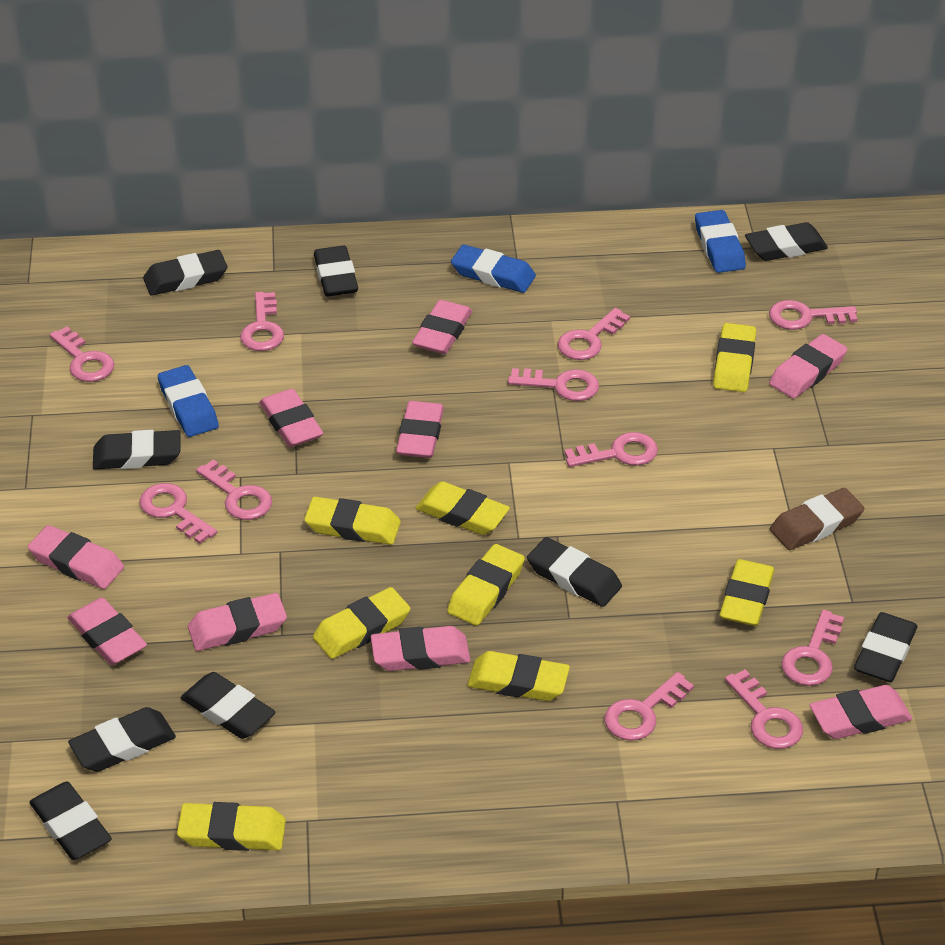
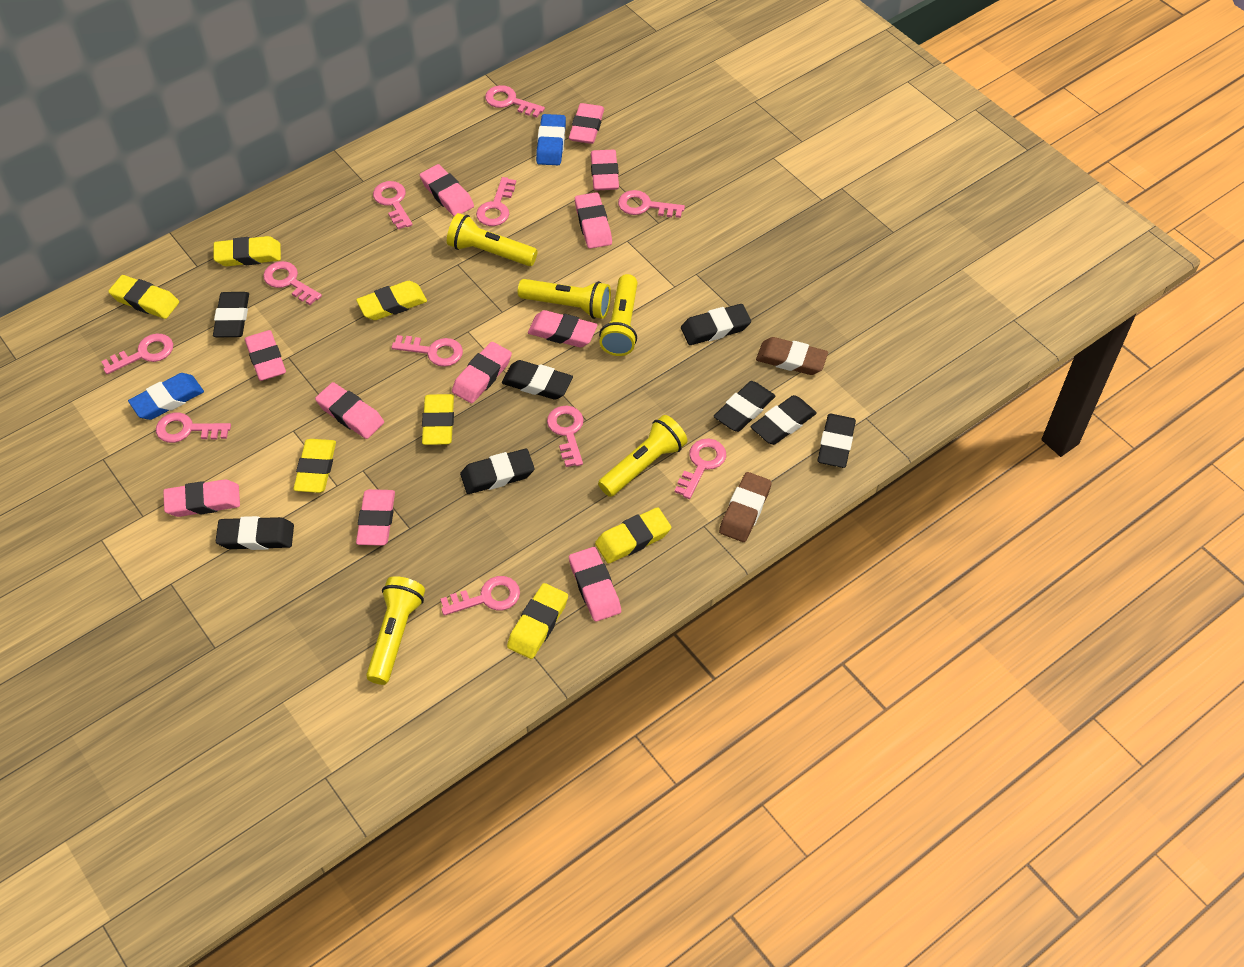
black eraser: 9 -> 8
blue eraser: 3 -> 2
brown eraser: 1 -> 2
pink eraser: 9 -> 11
yellow eraser: 8 -> 7
yellow flashlight: 0 -> 5

